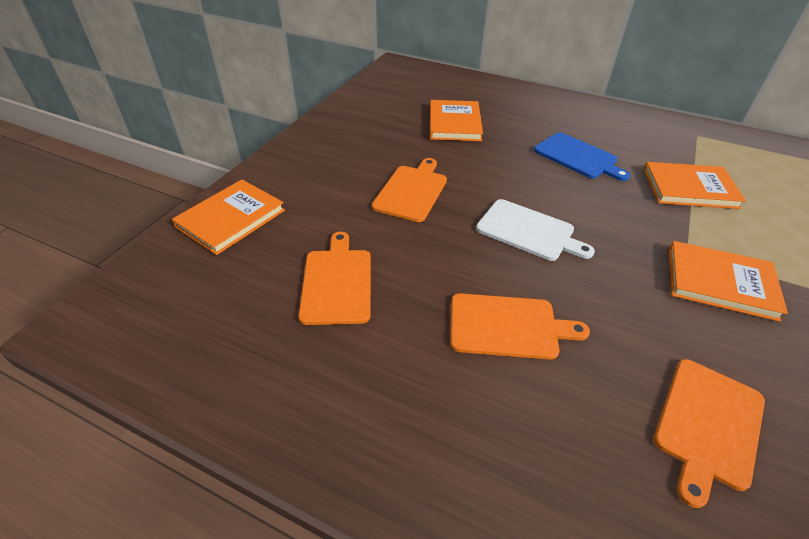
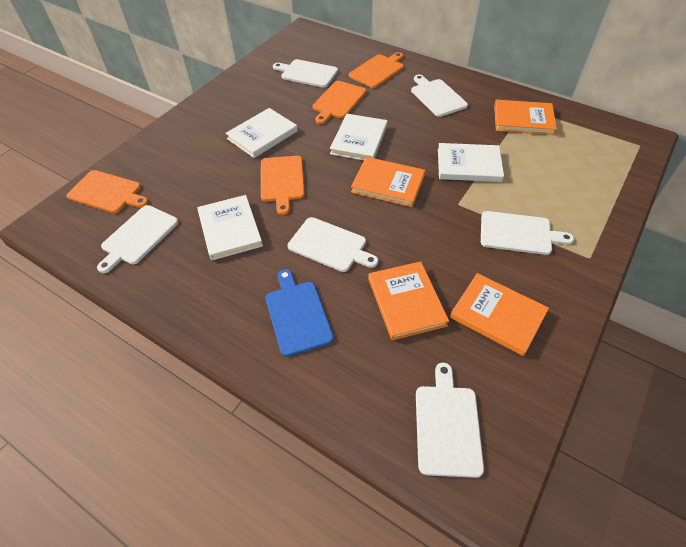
white book: 0 -> 4
white cutting board: 1 -> 6

